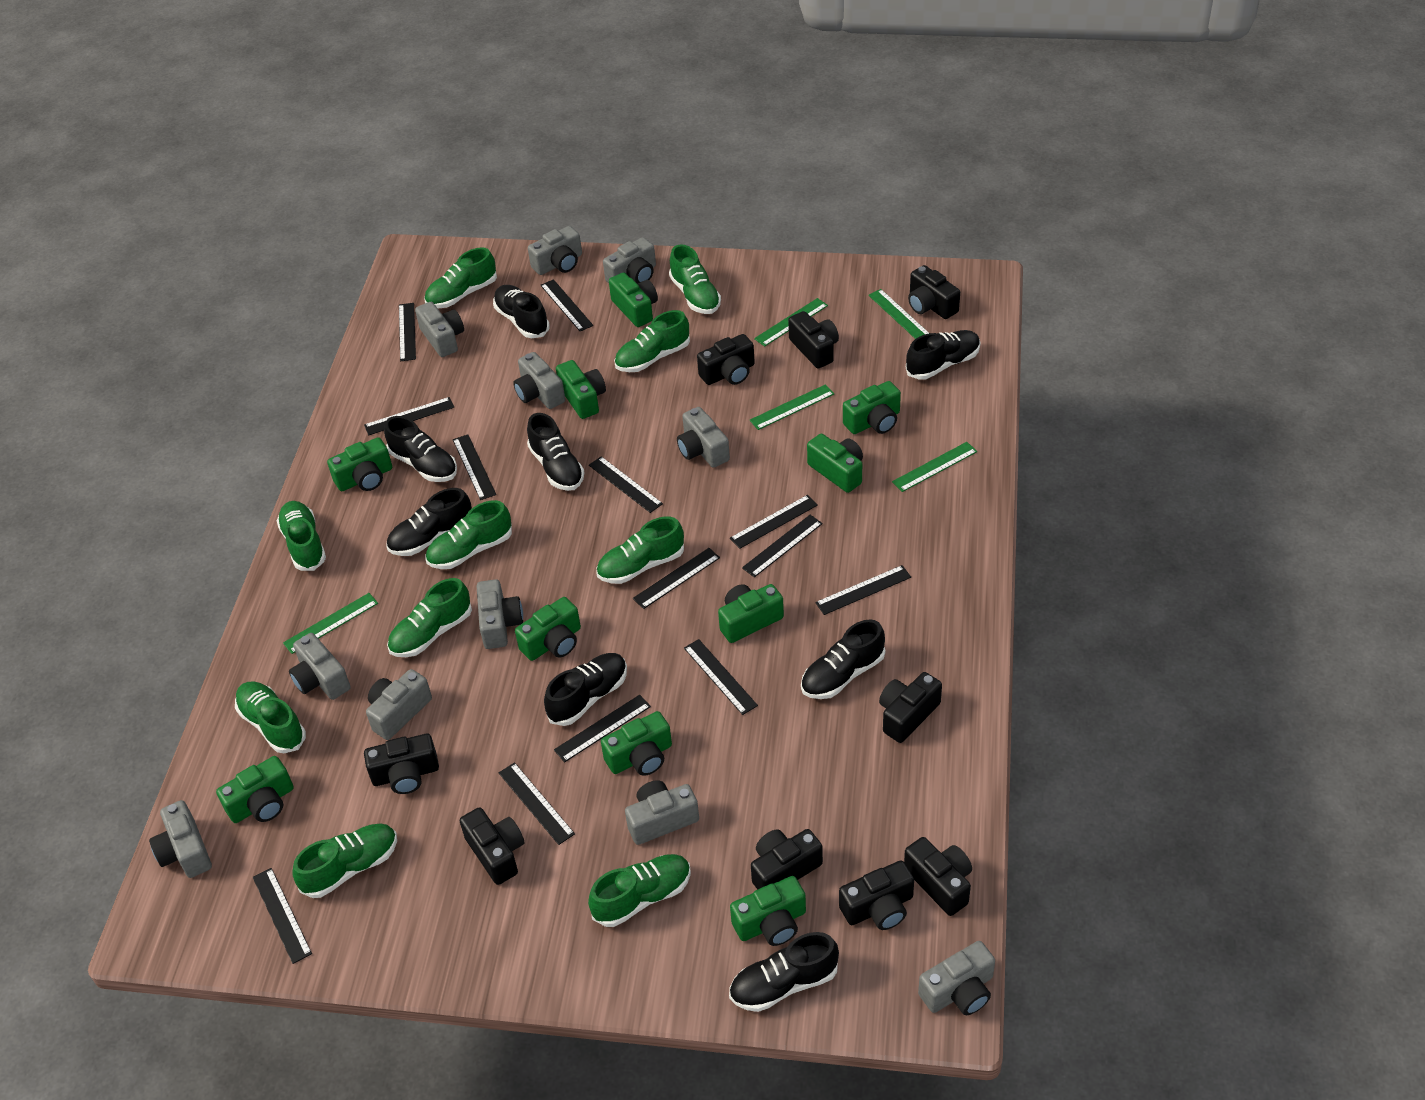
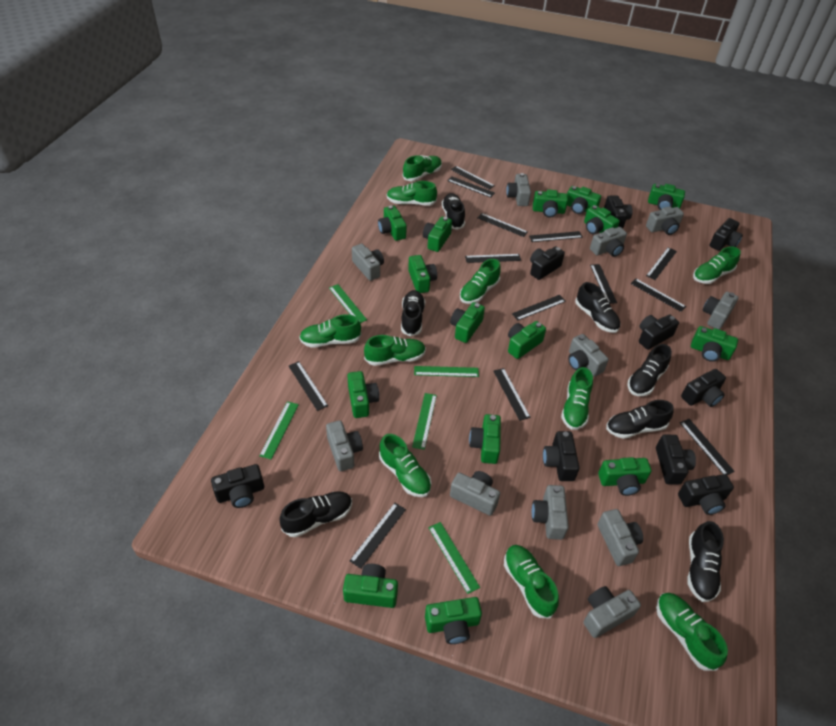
black shoe: 8 -> 7
green camera: 10 -> 15

